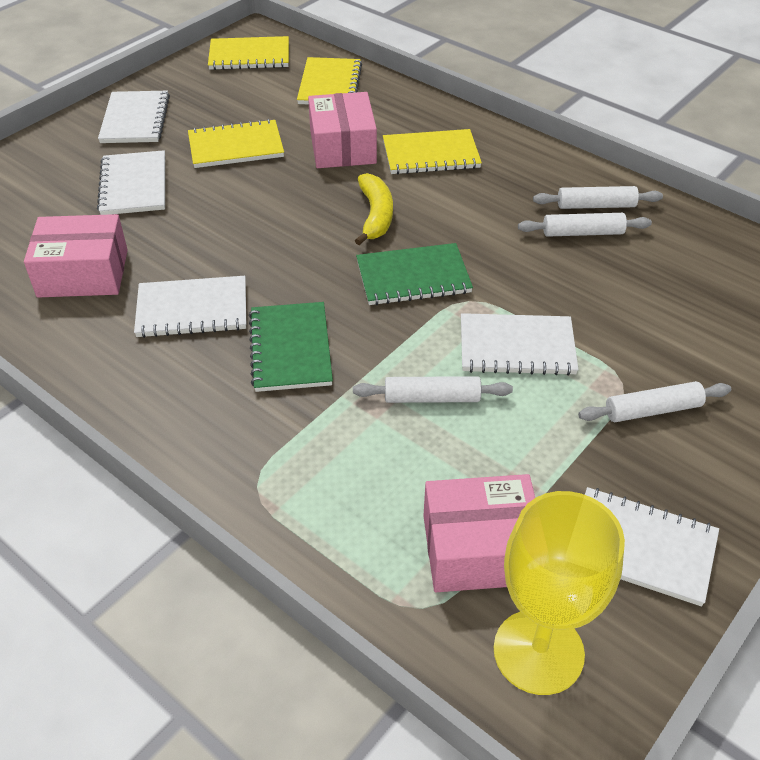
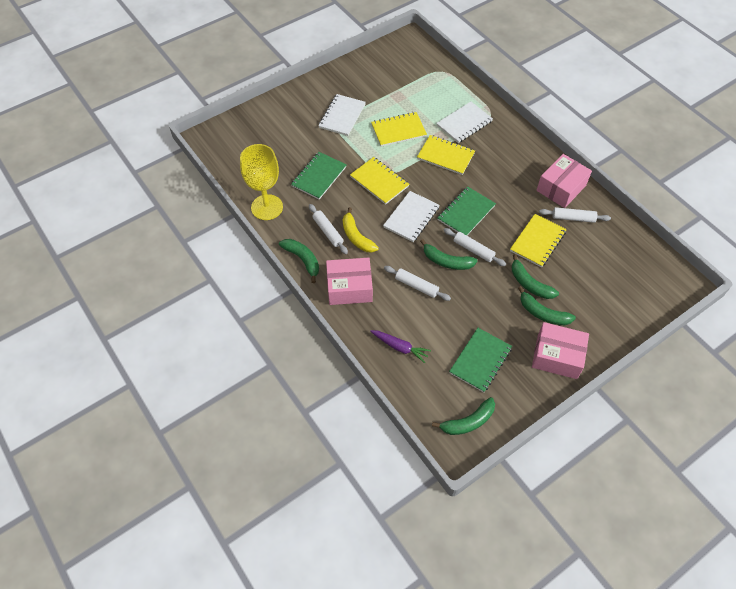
green banana: 0 -> 5
green notebook: 2 -> 3
purple carrot: 0 -> 1
white notebook: 5 -> 3

